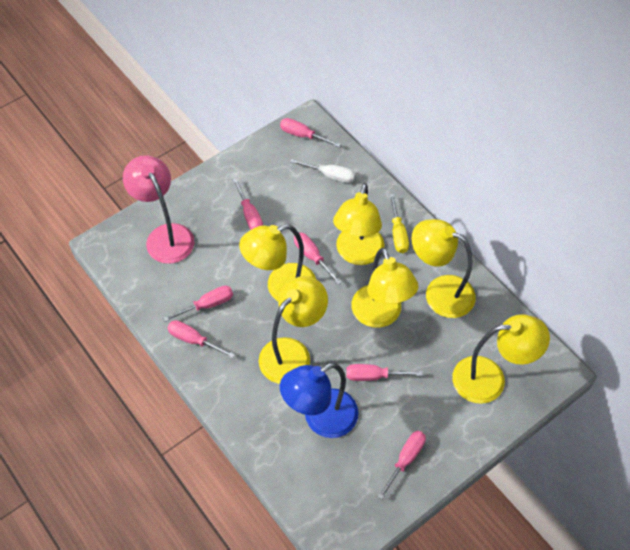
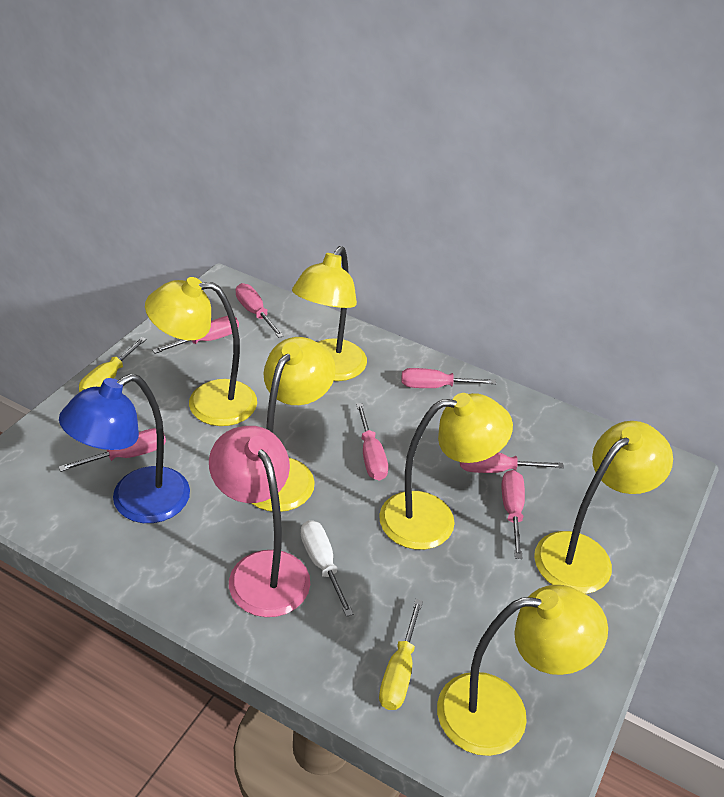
yellow screwdriver: 1 -> 2

